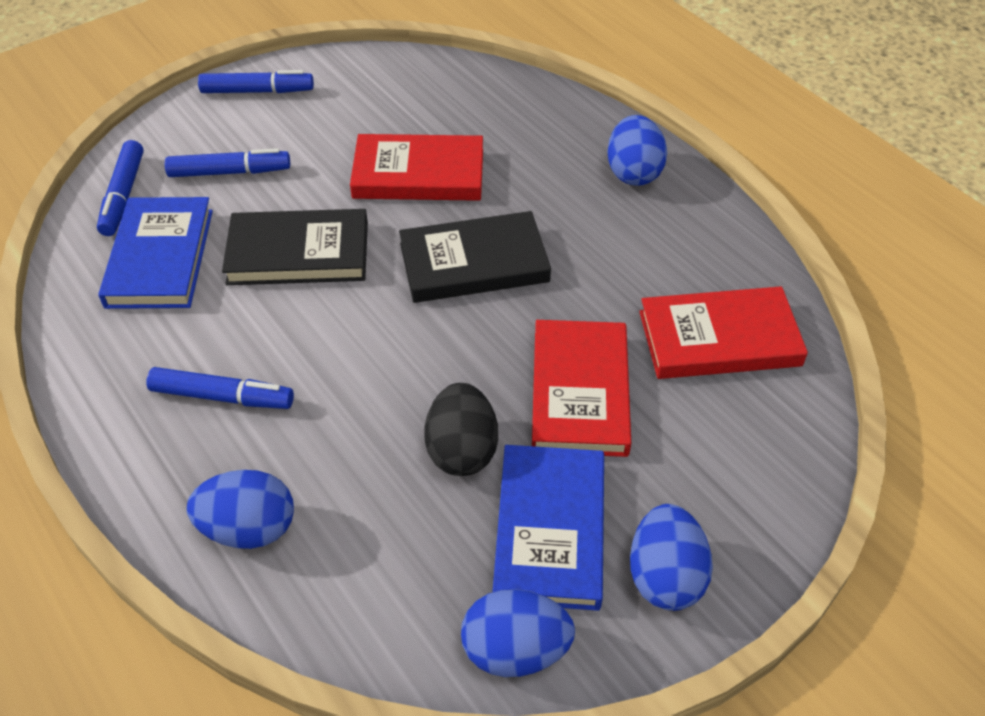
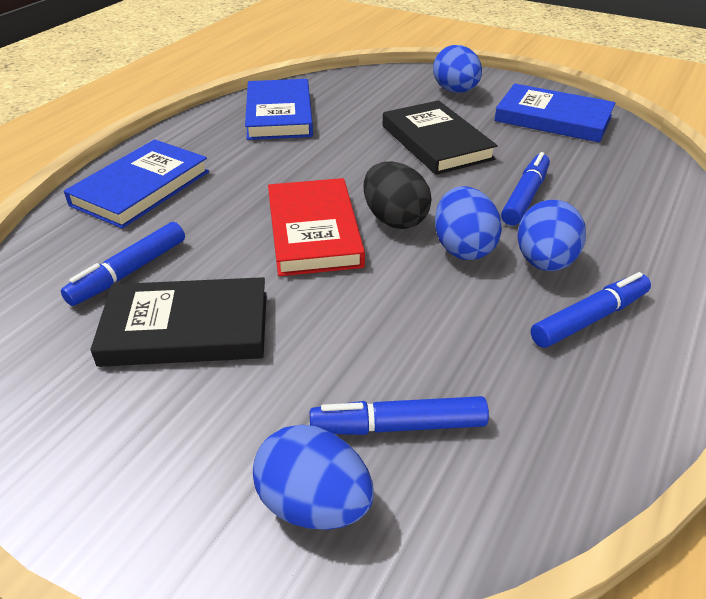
blue book: 2 -> 3
red book: 3 -> 1

